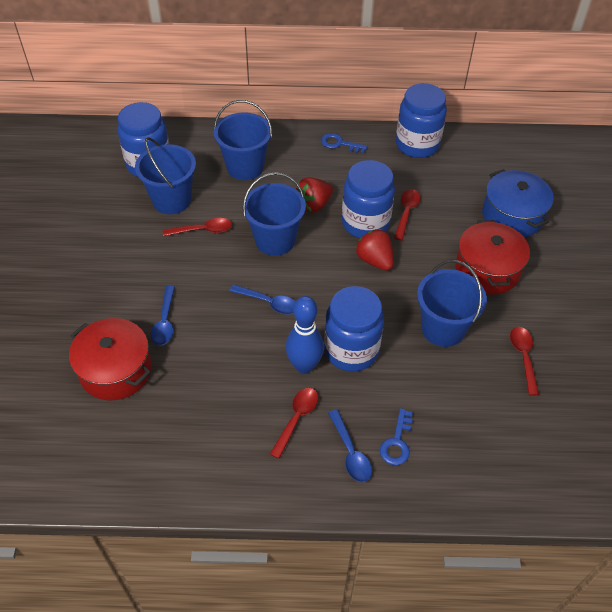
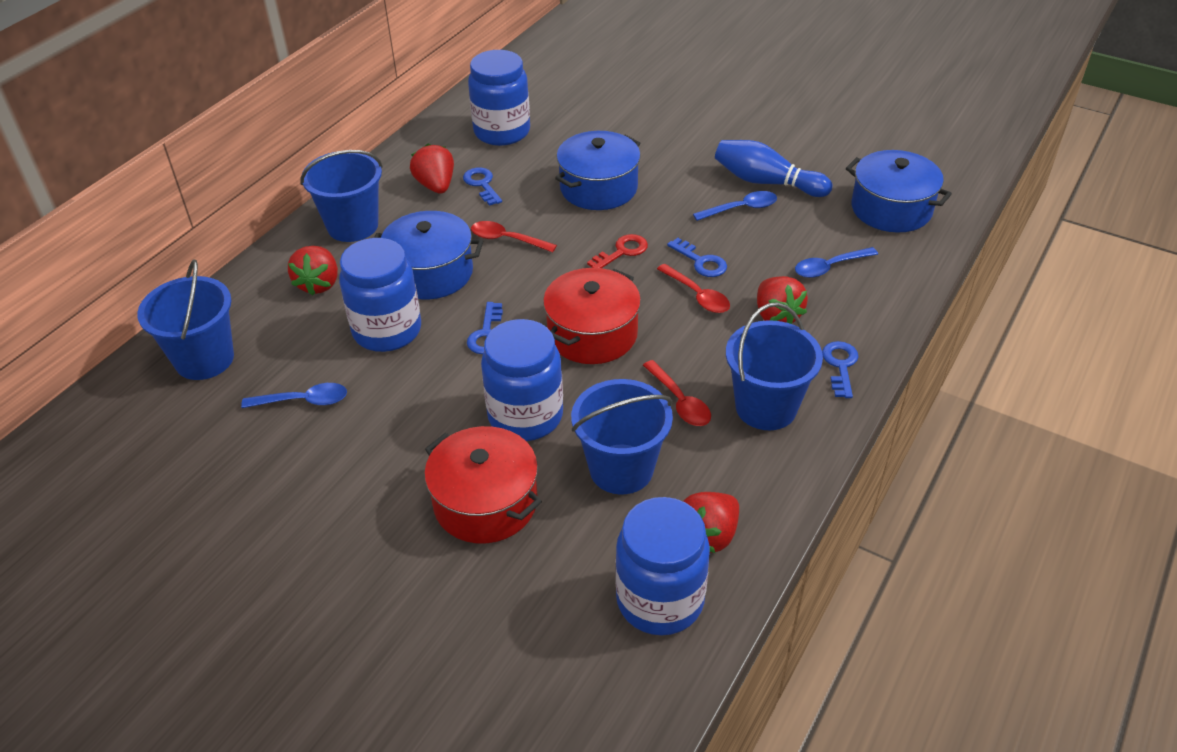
blue key: 2 -> 4
blue pot: 1 -> 3
red key: 0 -> 1
red spoon: 4 -> 3
red strawberry: 2 -> 4

